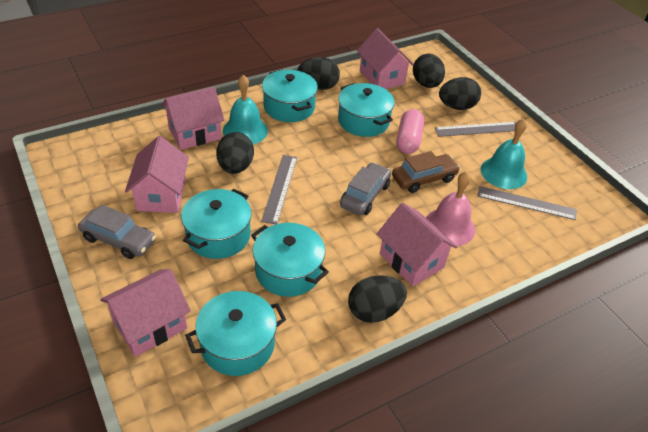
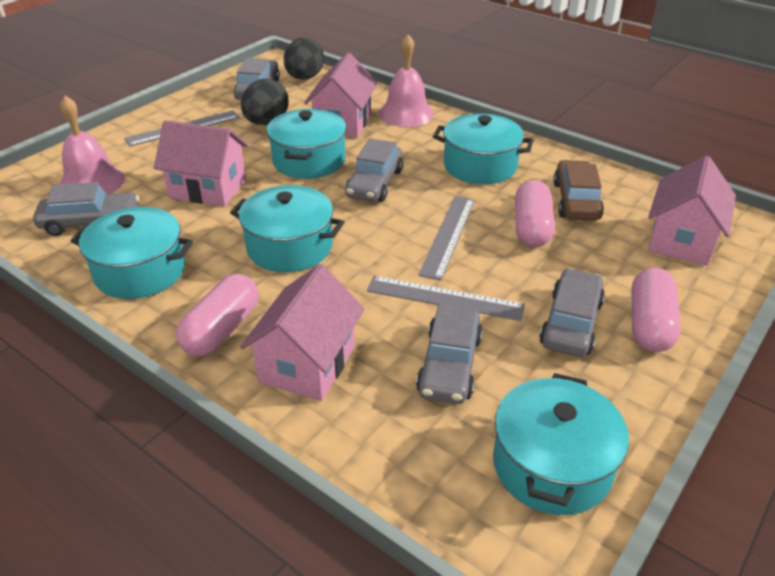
black egg: 5 -> 2
grey car: 2 -> 5
pink bell: 1 -> 2
pink capsule: 1 -> 3
pink house: 5 -> 4
turquoise bell: 2 -> 0

